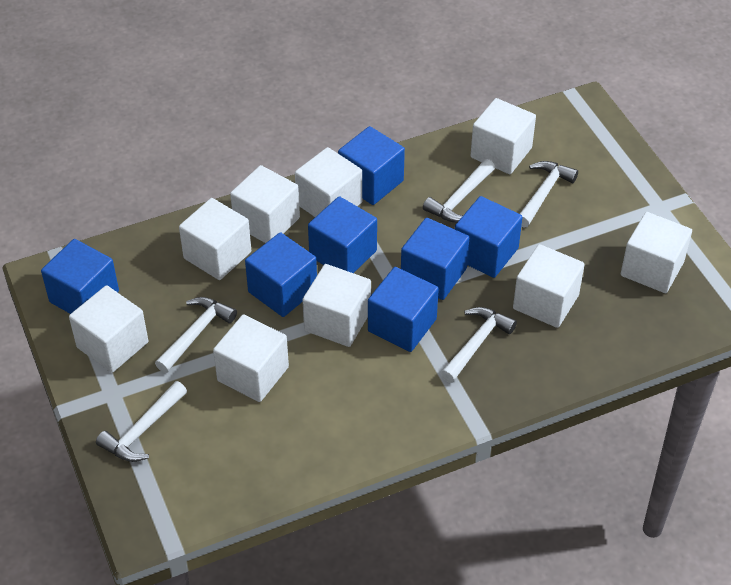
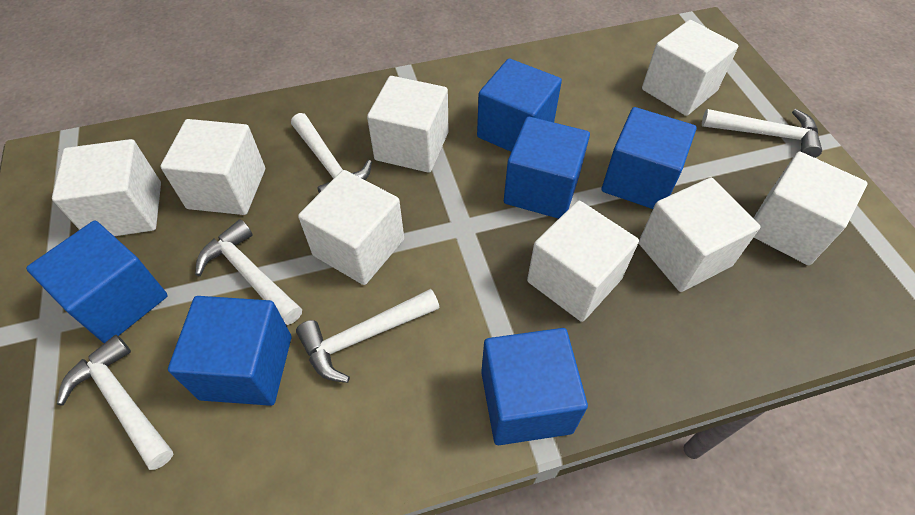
blue cube: 7 -> 6
white cube: 9 -> 8

